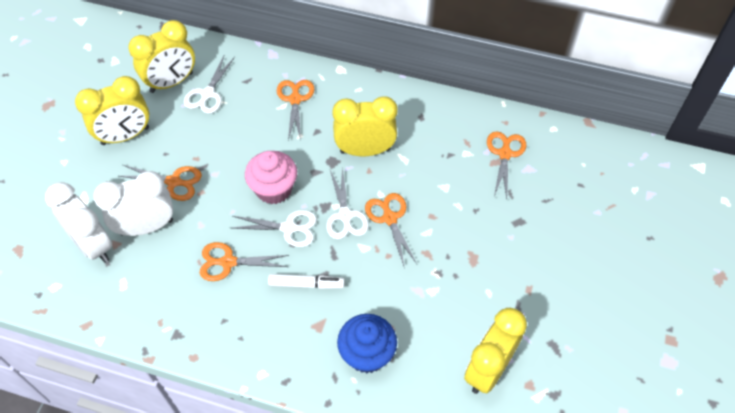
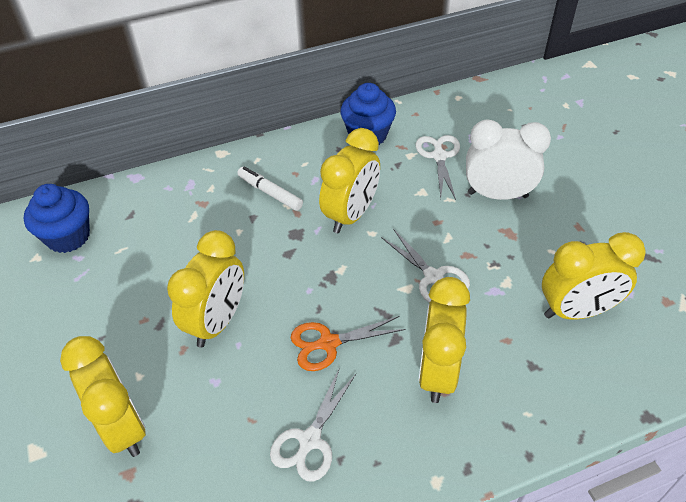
blue cupcake: 1 -> 2
orange scissors: 5 -> 1
pink cupcake: 1 -> 0
white clock: 2 -> 1
yellow clock: 4 -> 5

